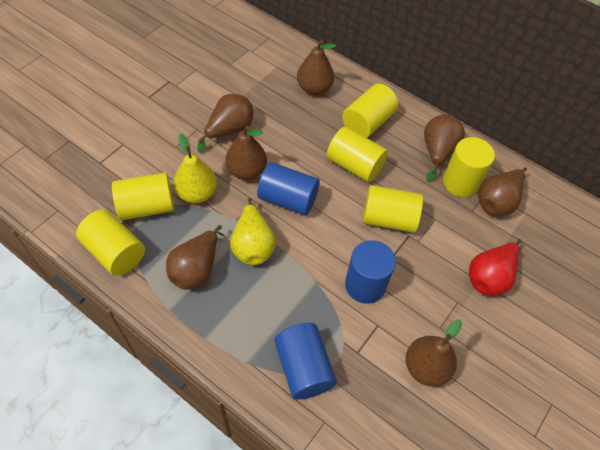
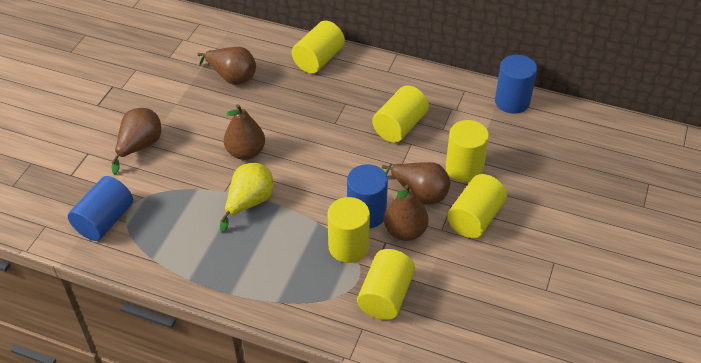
brown pear: 7 -> 5
red pear: 1 -> 0
yellow pear: 2 -> 1

